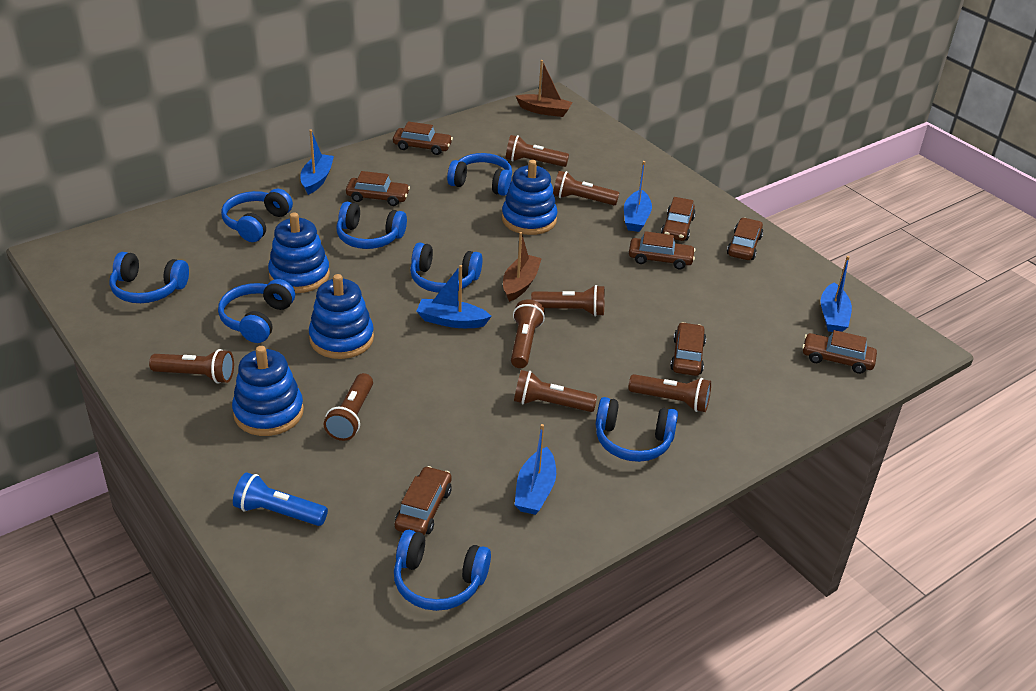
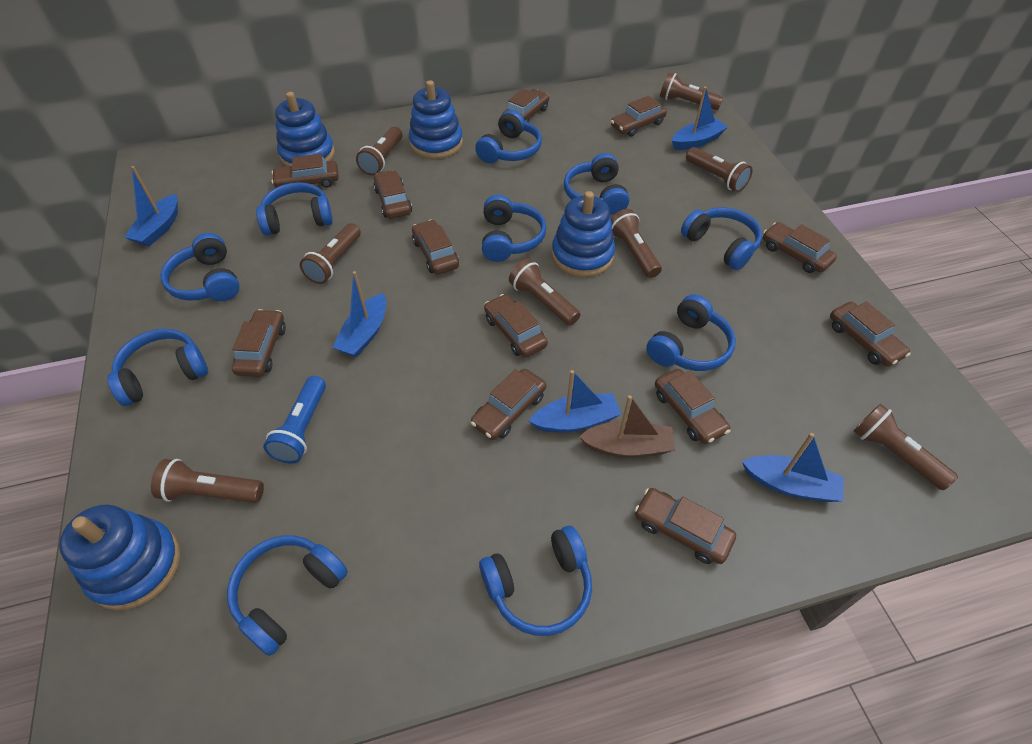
blue headphones: 8 -> 10
brown boat: 2 -> 1
brown car: 8 -> 12

